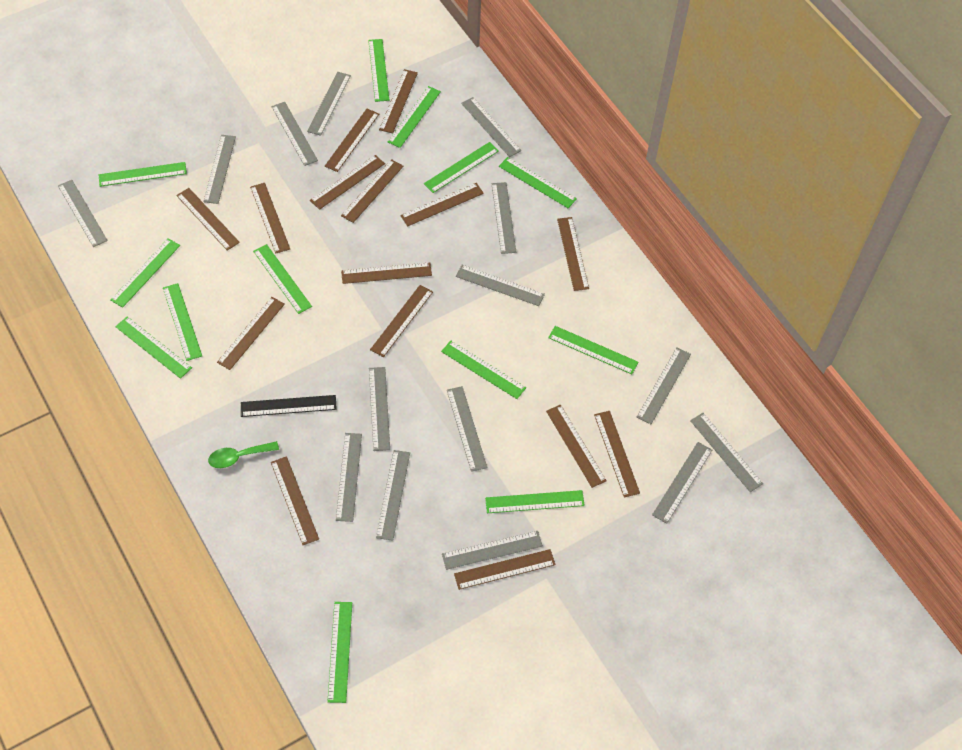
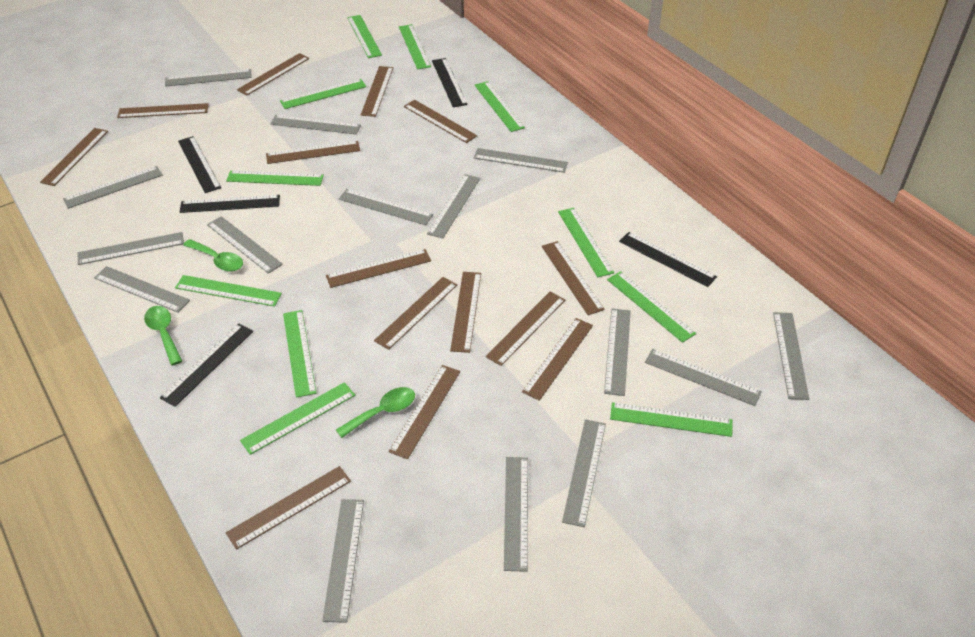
black ruler: 1 -> 5
brown ruler: 15 -> 14
green ruler: 13 -> 11
green spoon: 1 -> 3

